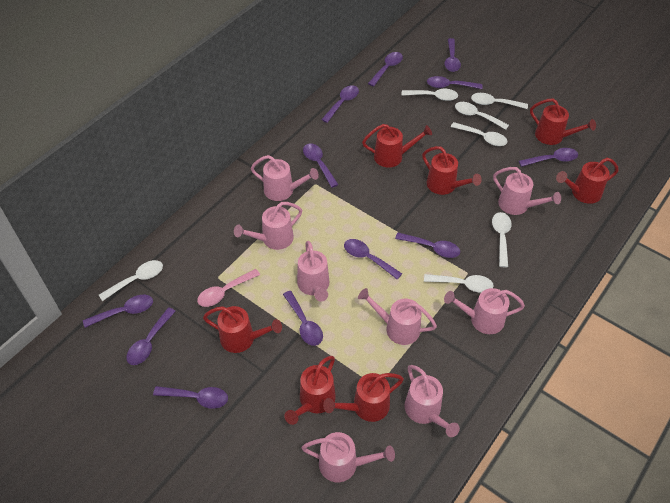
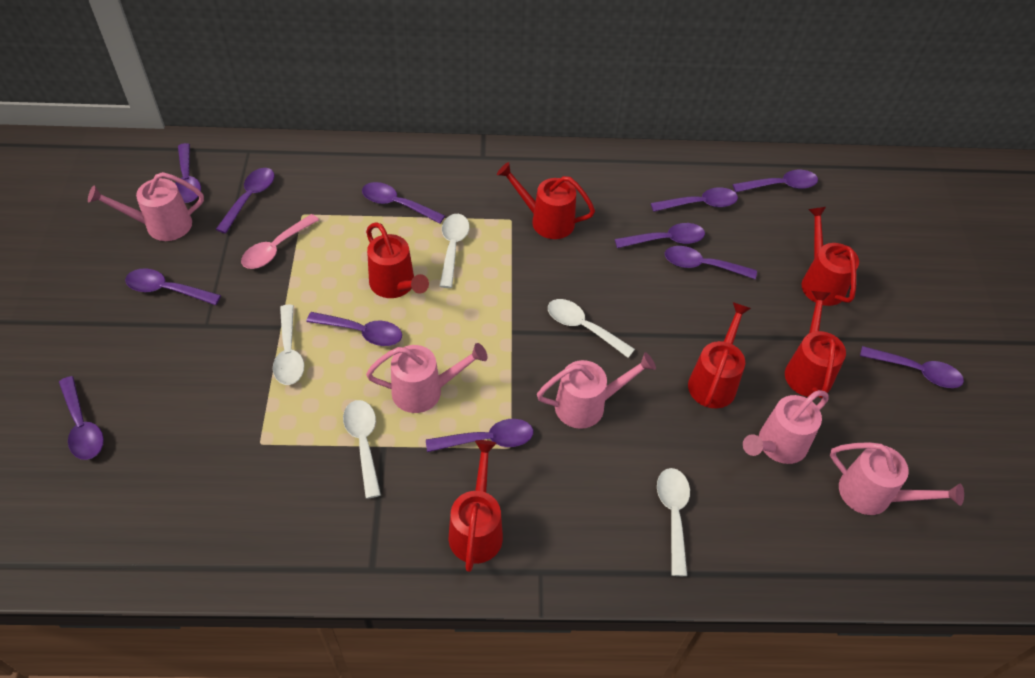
pink watering can: 8 -> 5
red watering can: 7 -> 6
white spoon: 7 -> 5

